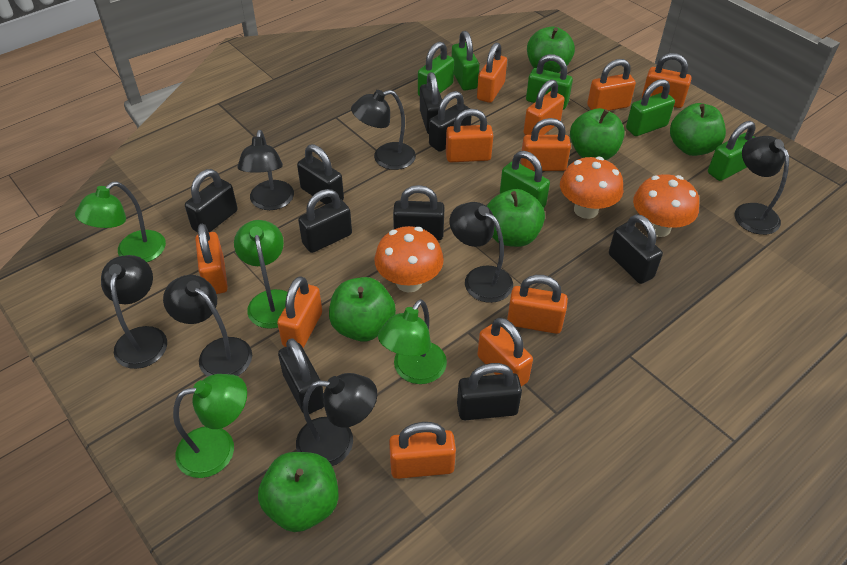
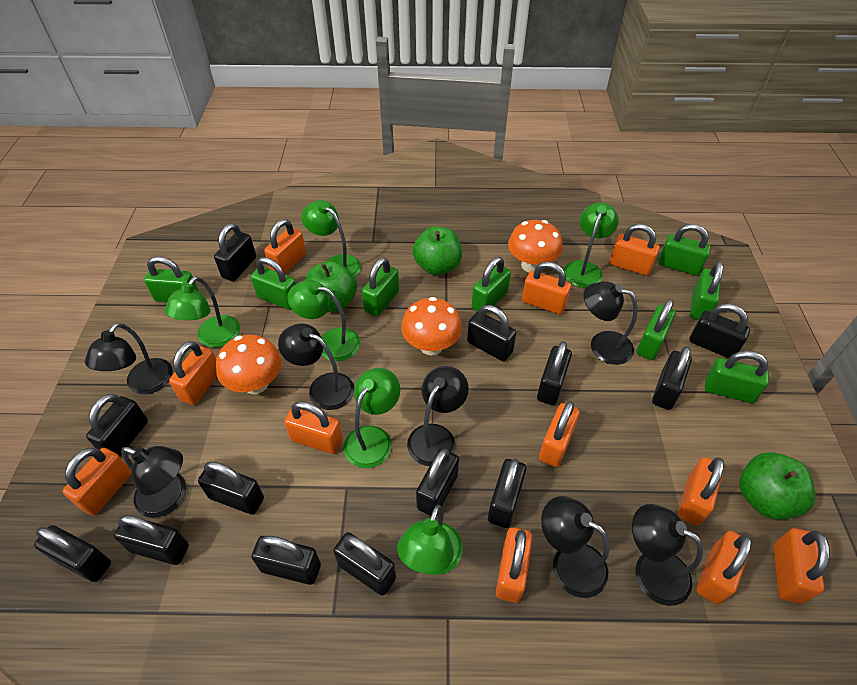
black padlock: 9 -> 13
green apple: 6 -> 3
green lamp: 4 -> 6
green padlock: 6 -> 8

